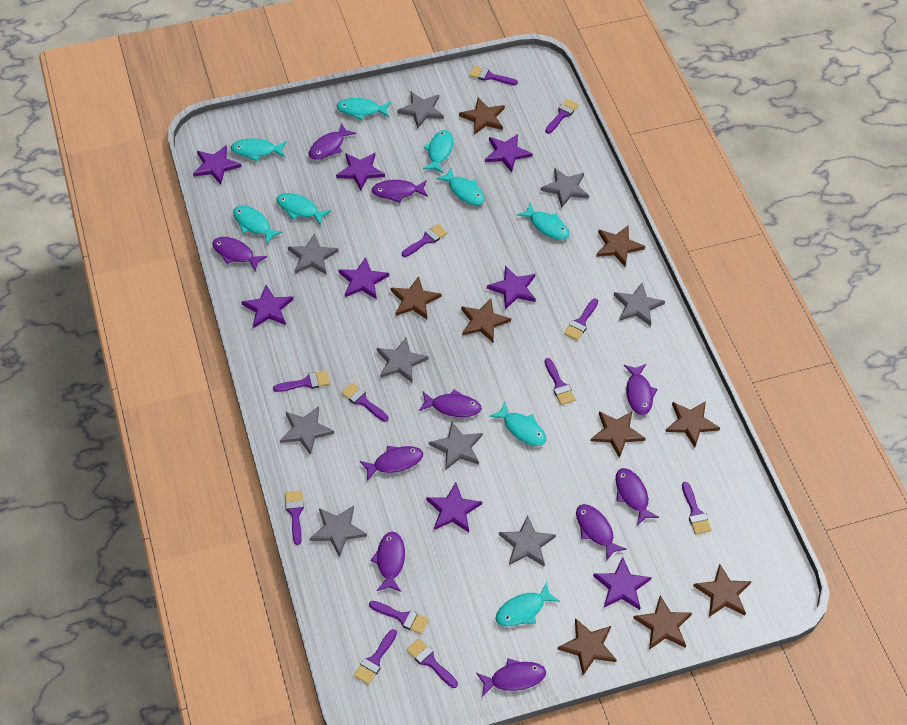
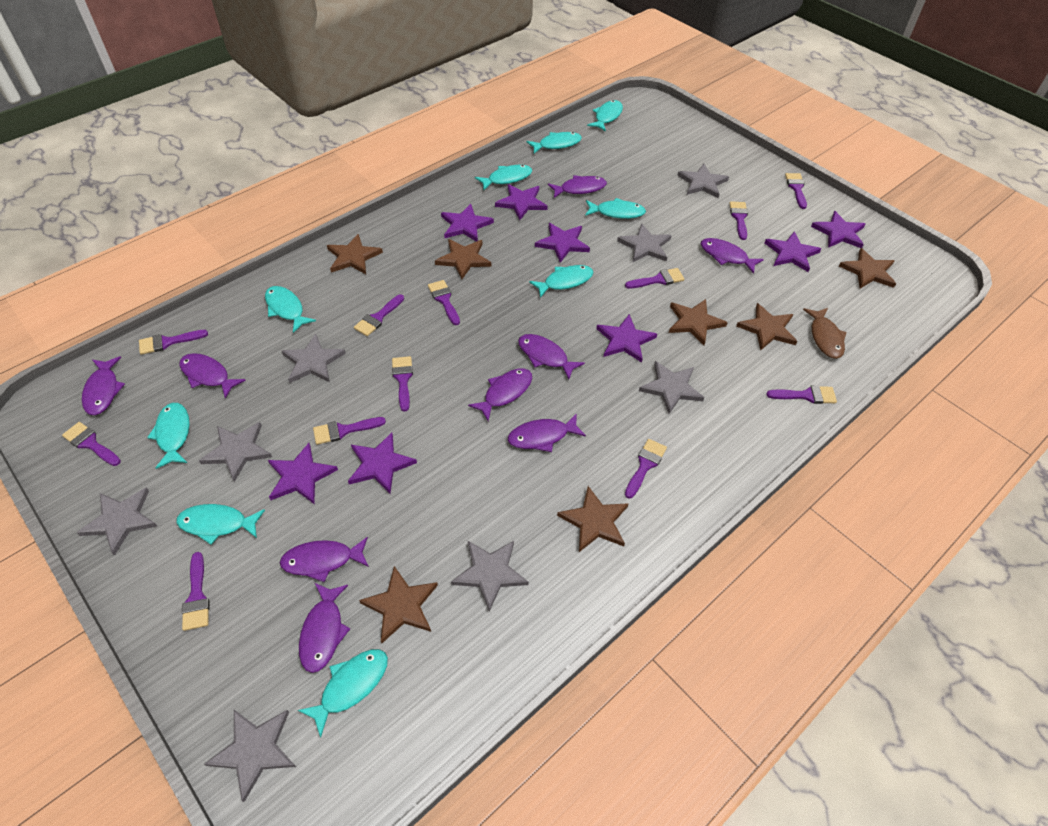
brown fish: 0 -> 1
brown star: 9 -> 7
grey star: 9 -> 8
purple fish: 10 -> 9

